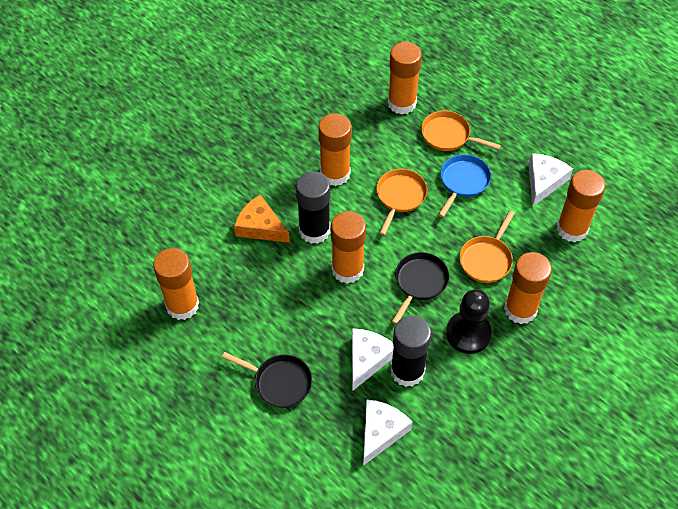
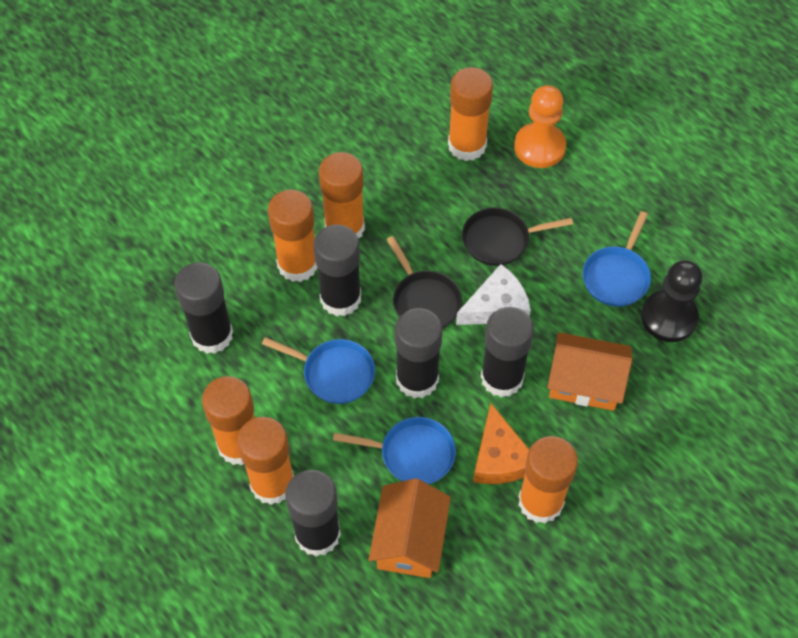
black glue stick: 2 -> 5
blue pan: 1 -> 3
orange house: 0 -> 2
orange pan: 3 -> 0
orange pawn: 0 -> 1
white cheese: 3 -> 1

